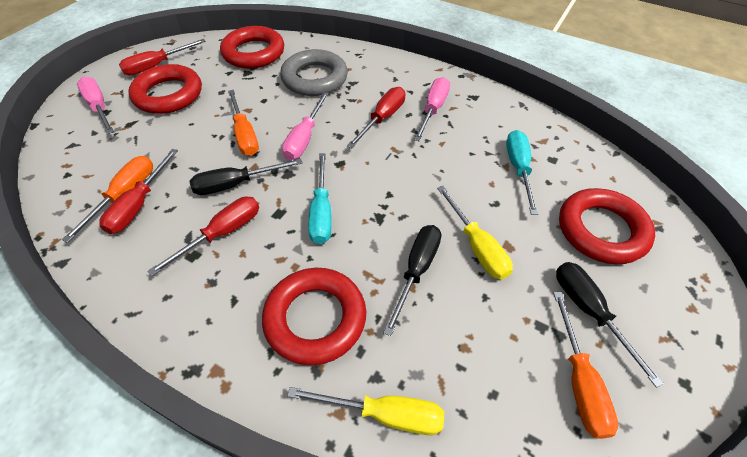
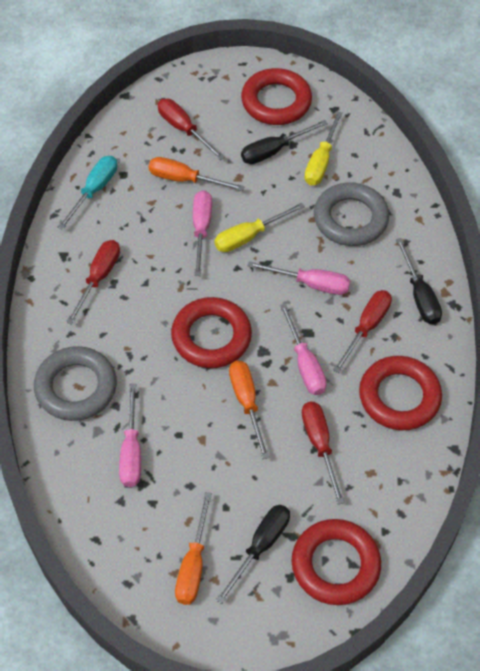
grey ring: 1 -> 2
pink screwdriver: 3 -> 4
turquoise screwdriver: 2 -> 1

